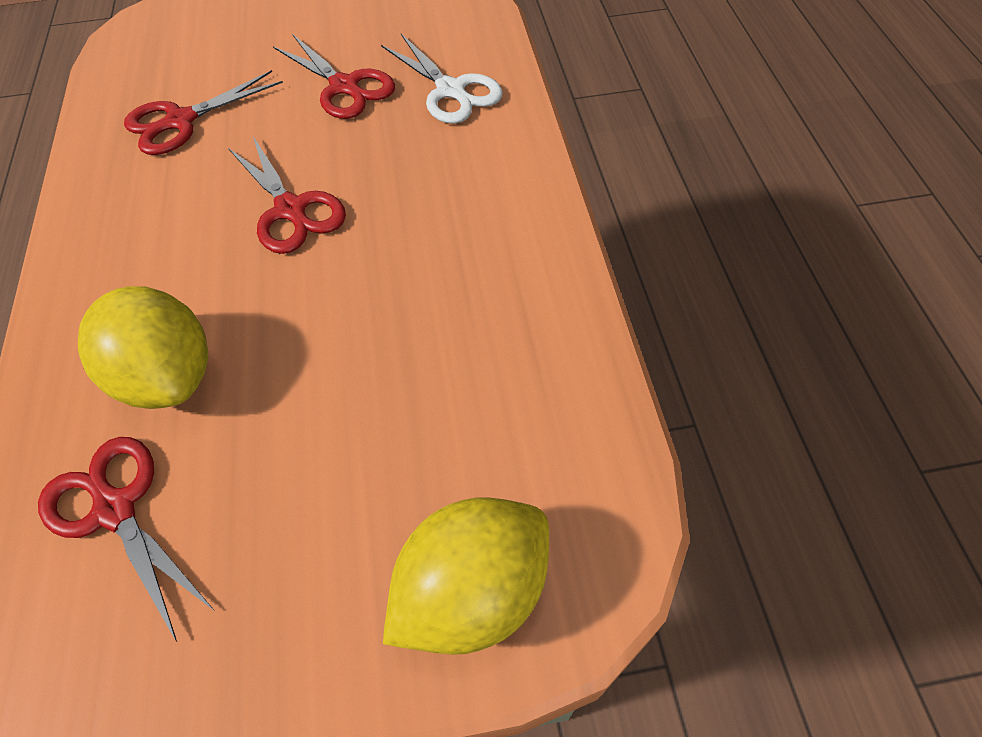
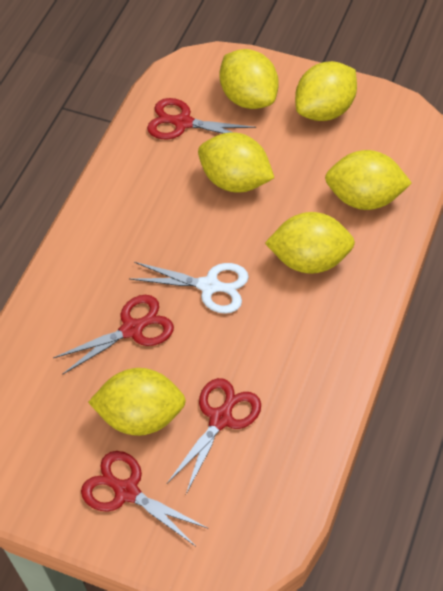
yellow lemon: 2 -> 6

